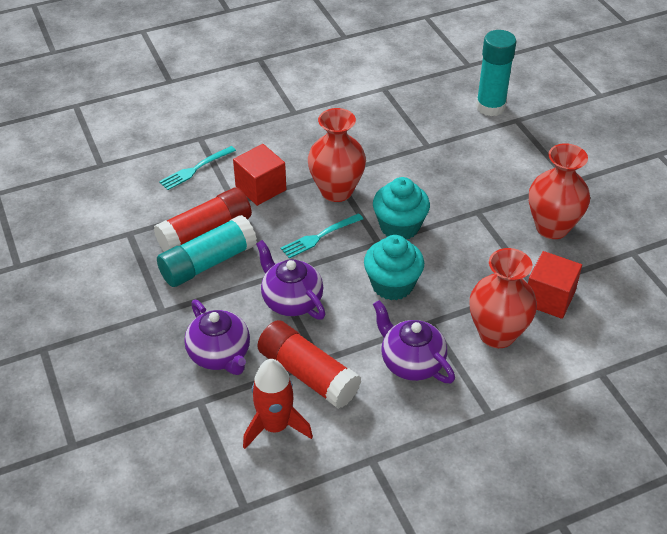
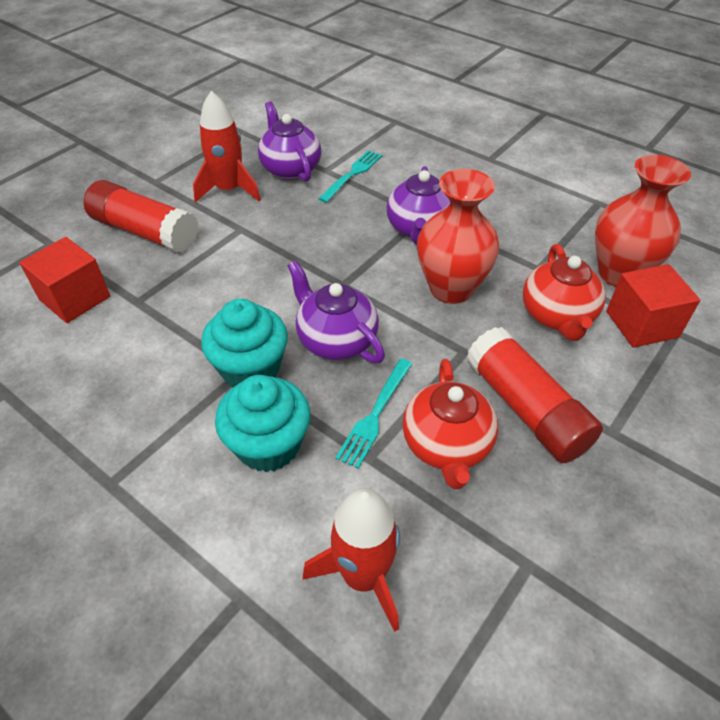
red rocket: 1 -> 2
red teapot: 0 -> 2
red vase: 3 -> 2
turquoise glue stick: 2 -> 0

